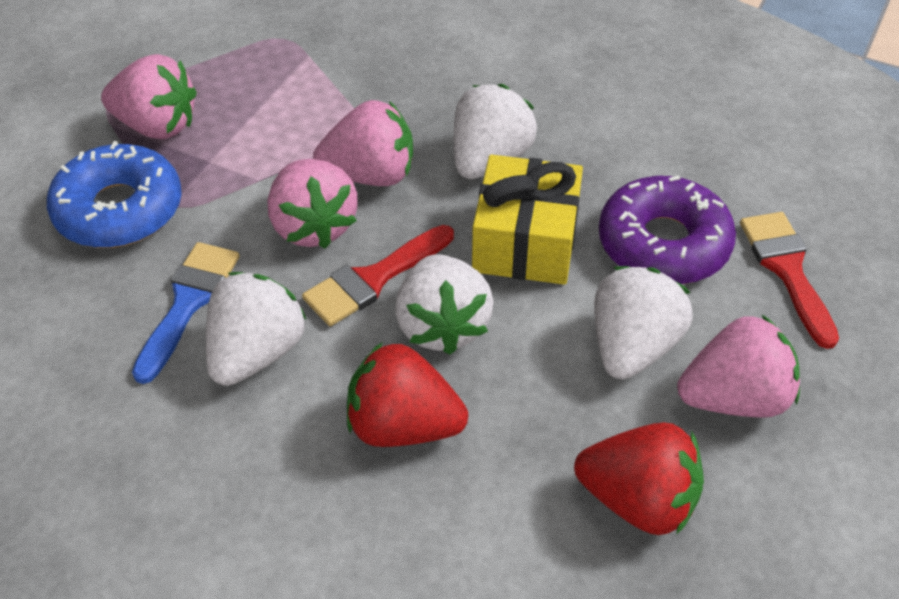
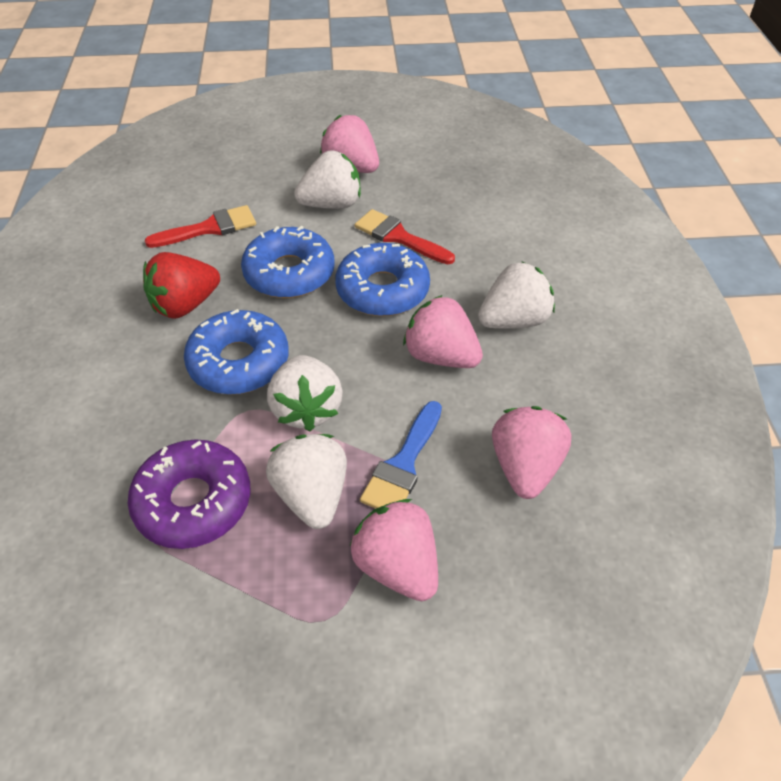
blue donut: 1 -> 3
red strawberry: 2 -> 1
yellow gift: 1 -> 0

